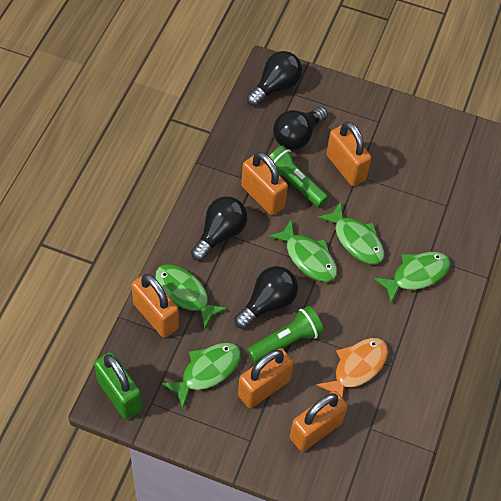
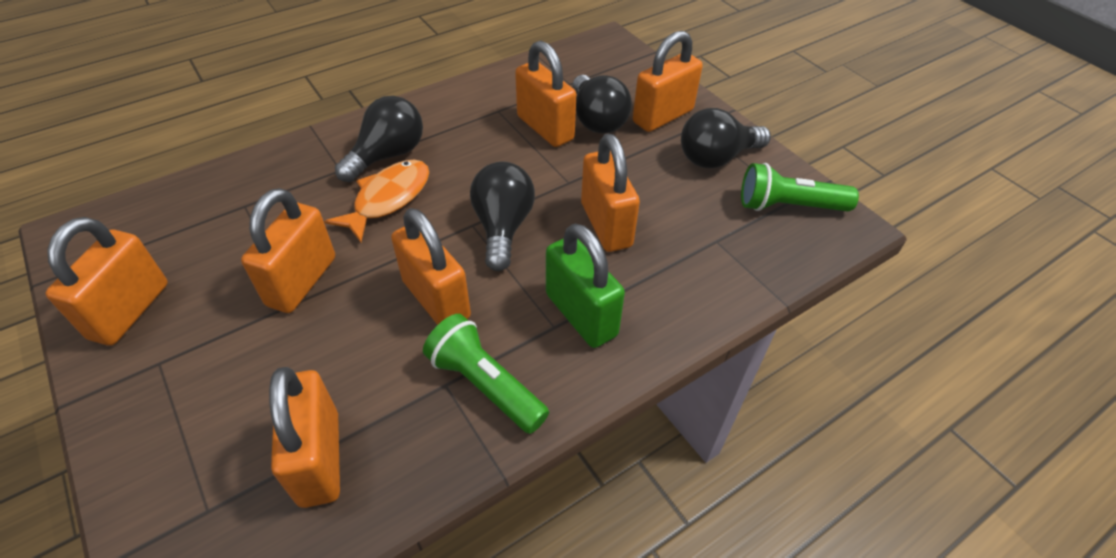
green fish: 5 -> 0
orange padlock: 5 -> 7

